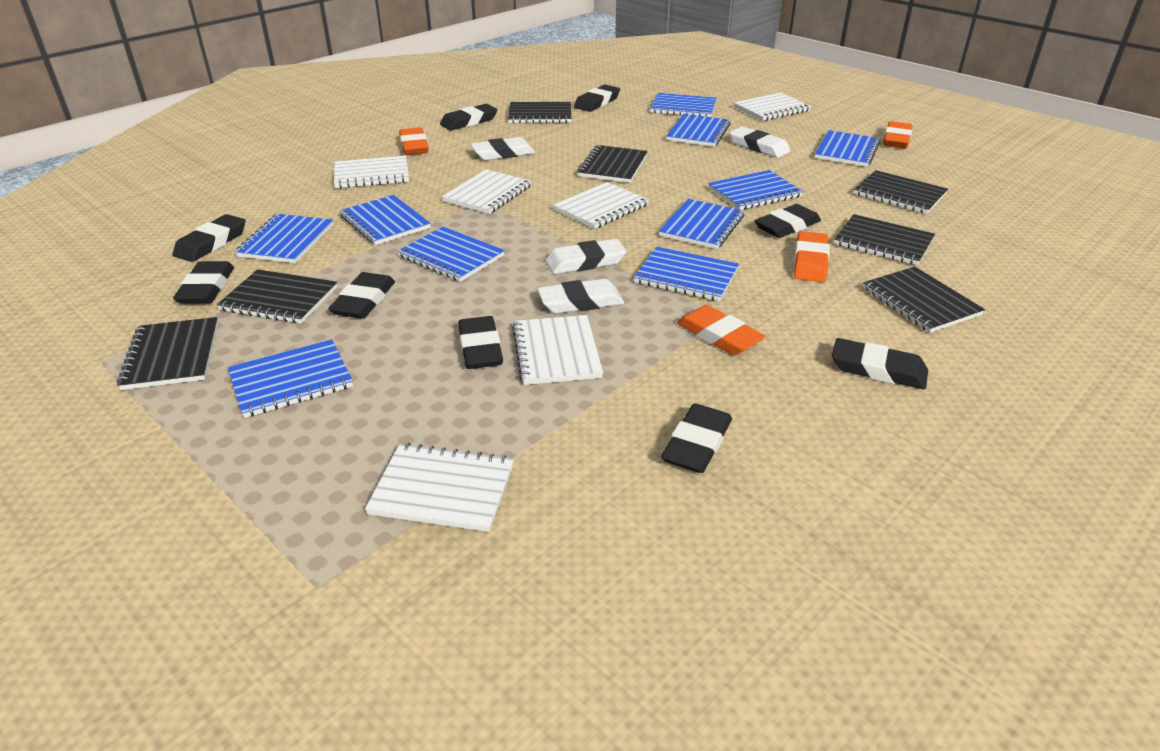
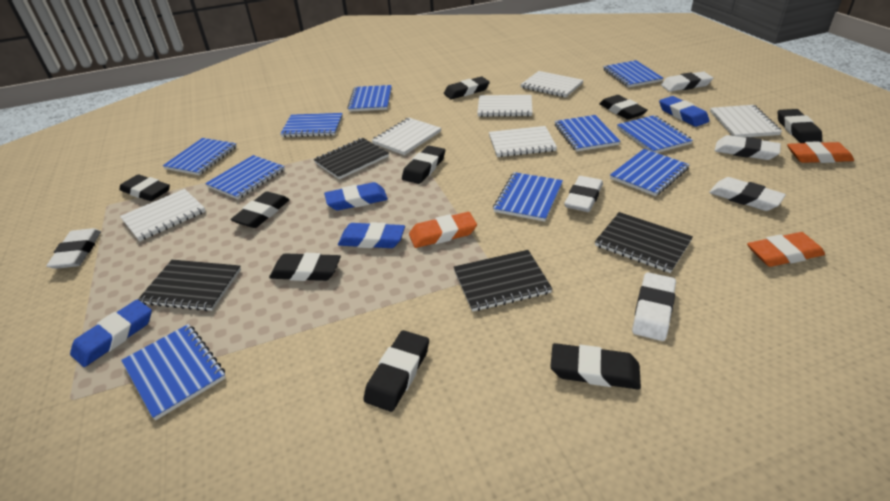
black notebook: 7 -> 4
blue eraser: 0 -> 4
orange eraser: 4 -> 3
white eraser: 4 -> 6

